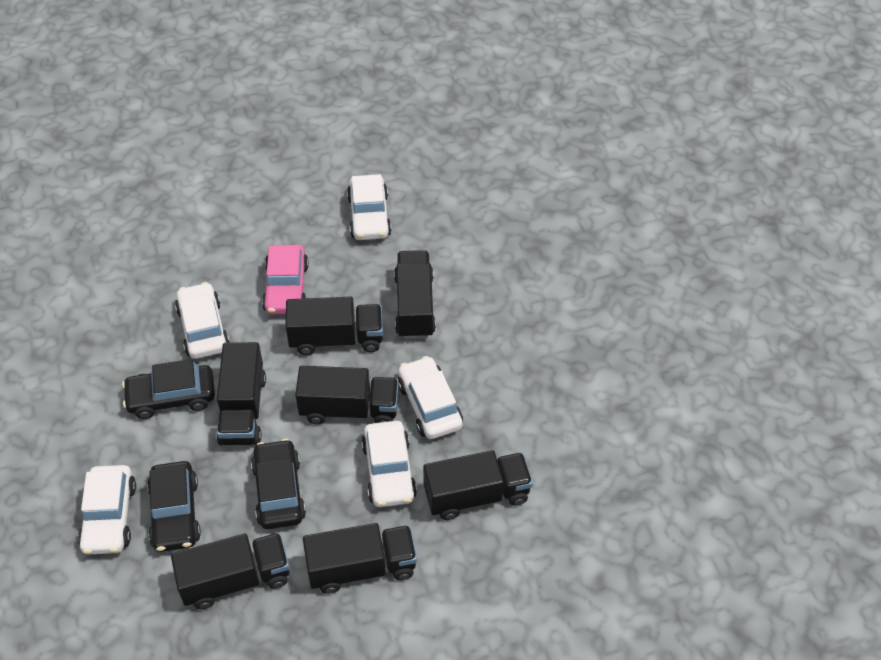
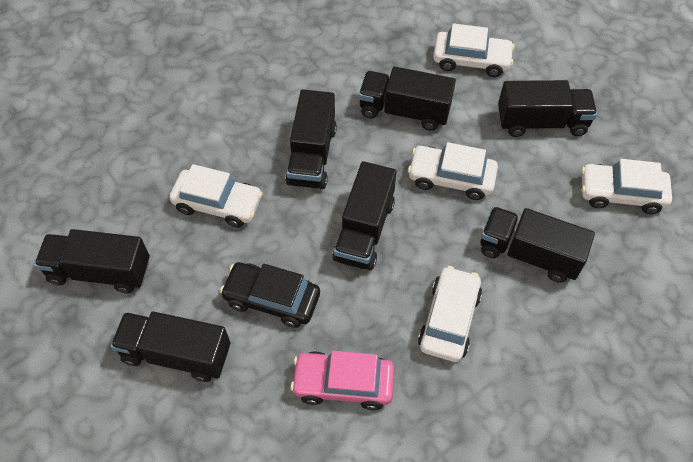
black car: 3 -> 1

